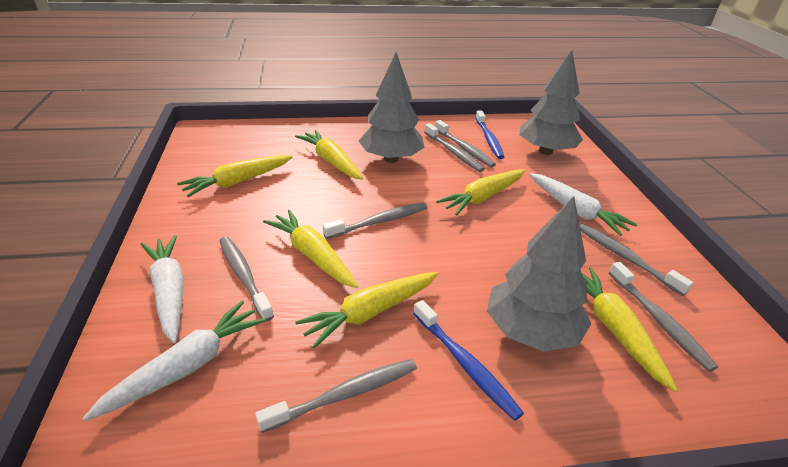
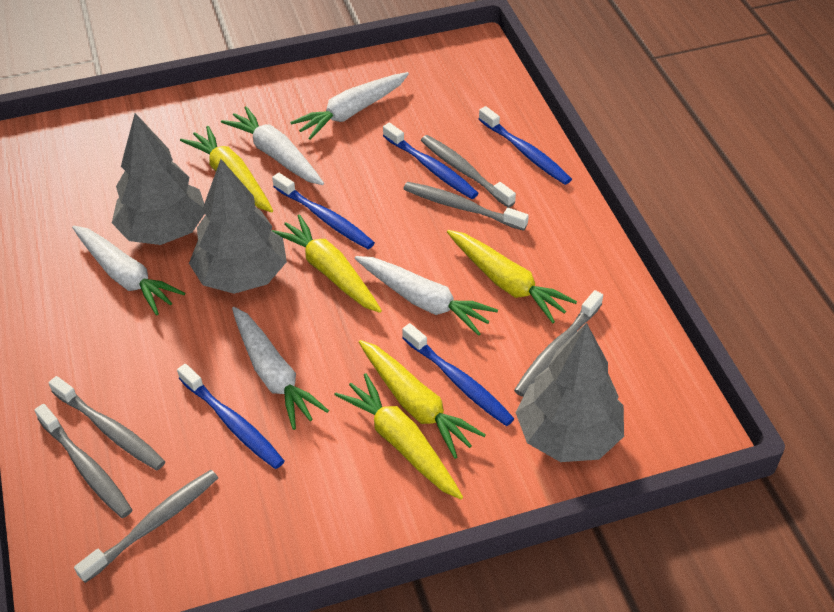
blue toothbrush: 2 -> 5
grey toothbrush: 7 -> 6
white carrot: 3 -> 5
yellow carrot: 6 -> 5

